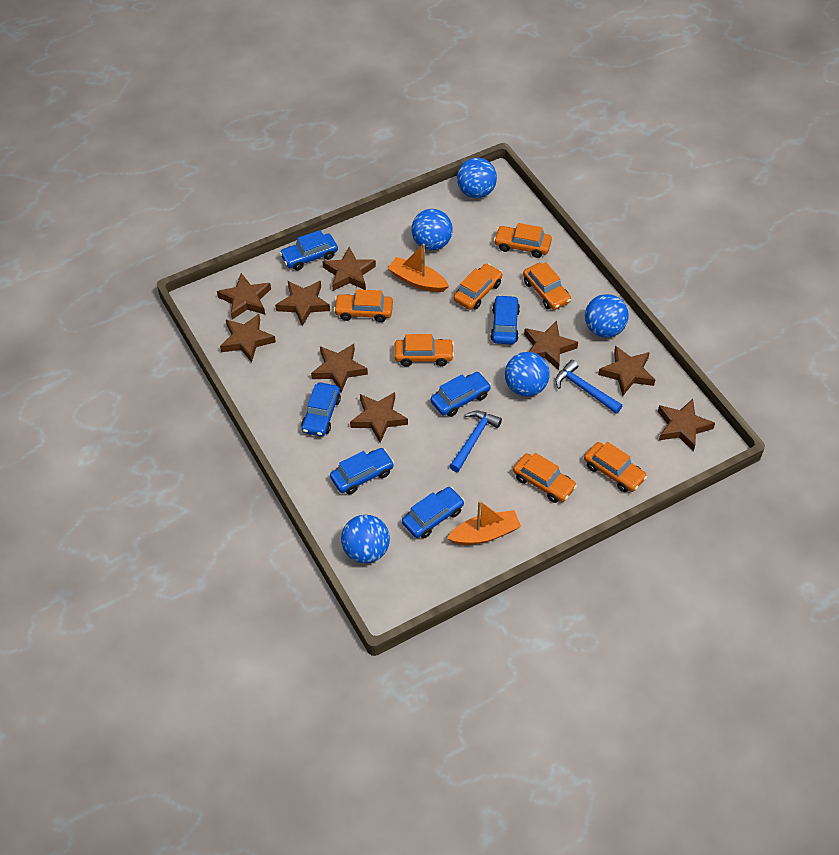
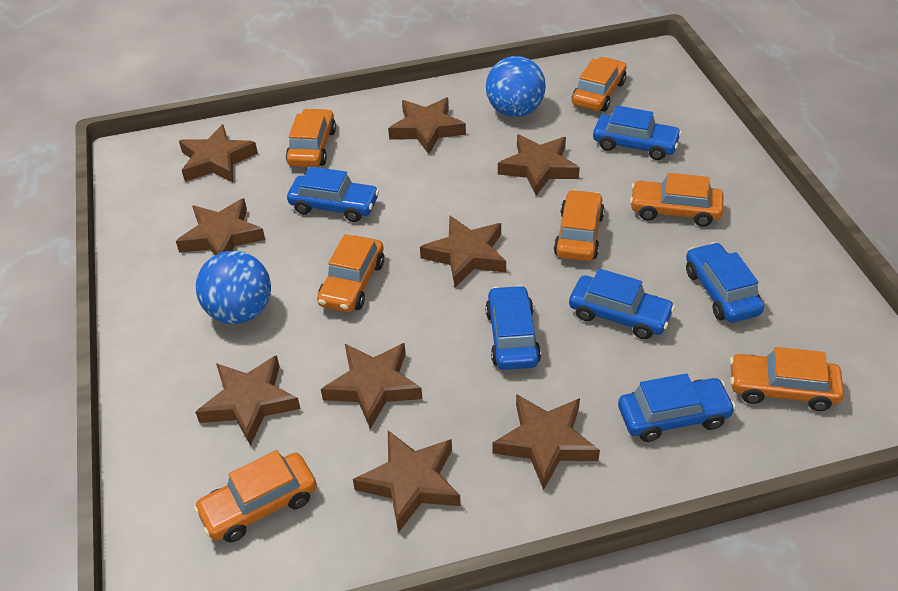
blue ball: 5 -> 2
blue hammer: 2 -> 0
orange boat: 2 -> 0

